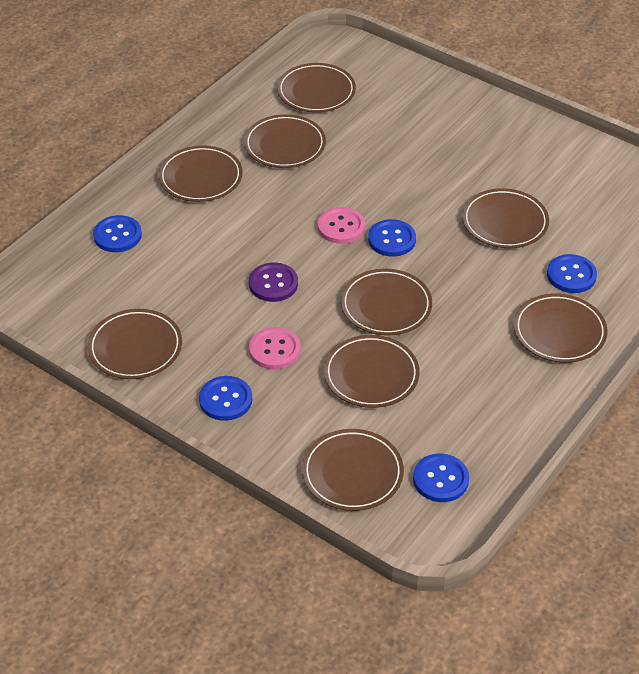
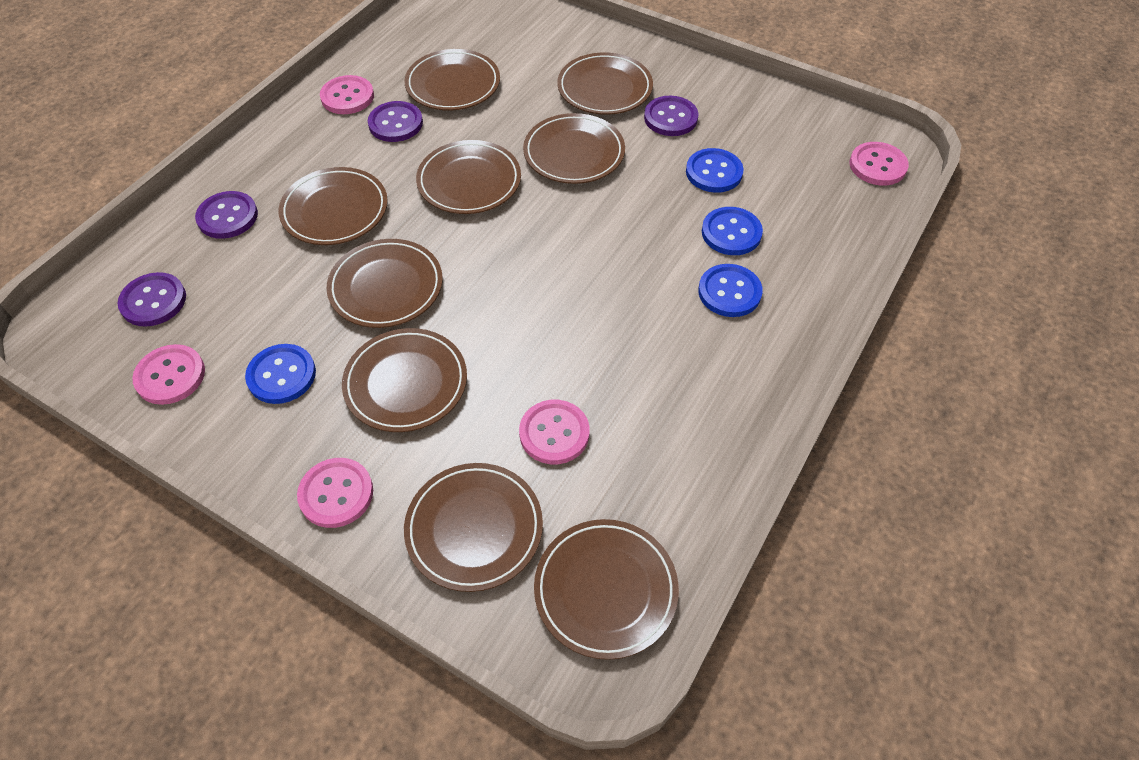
blue button: 5 -> 4
pink button: 2 -> 5
purple button: 1 -> 4

